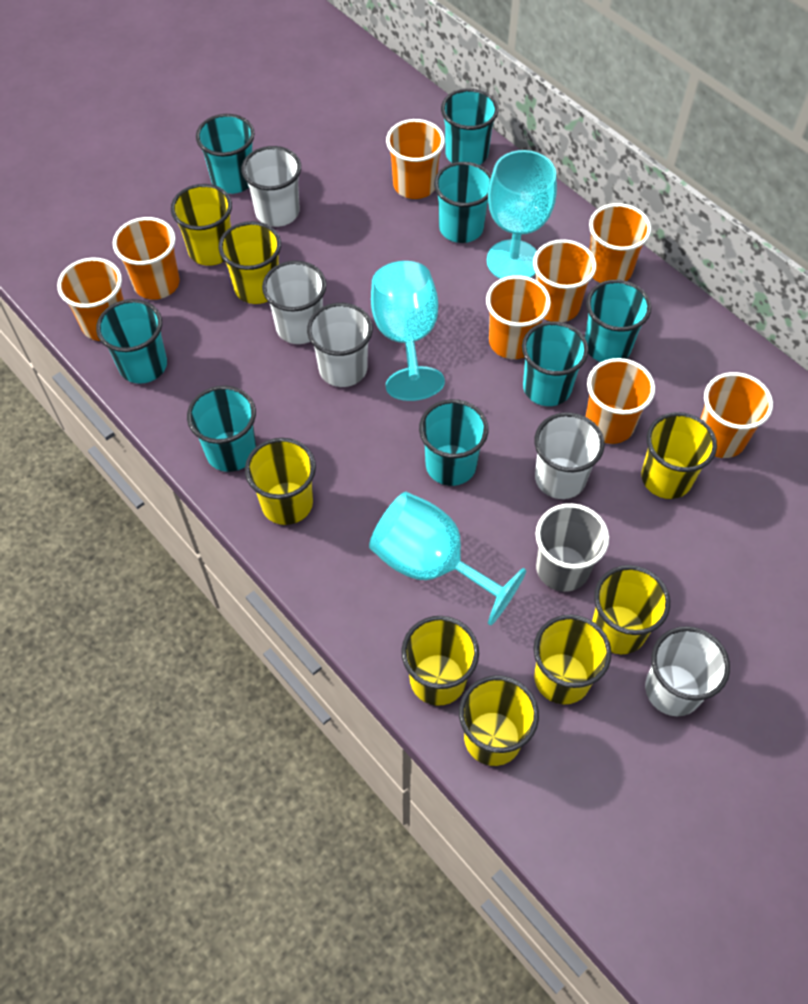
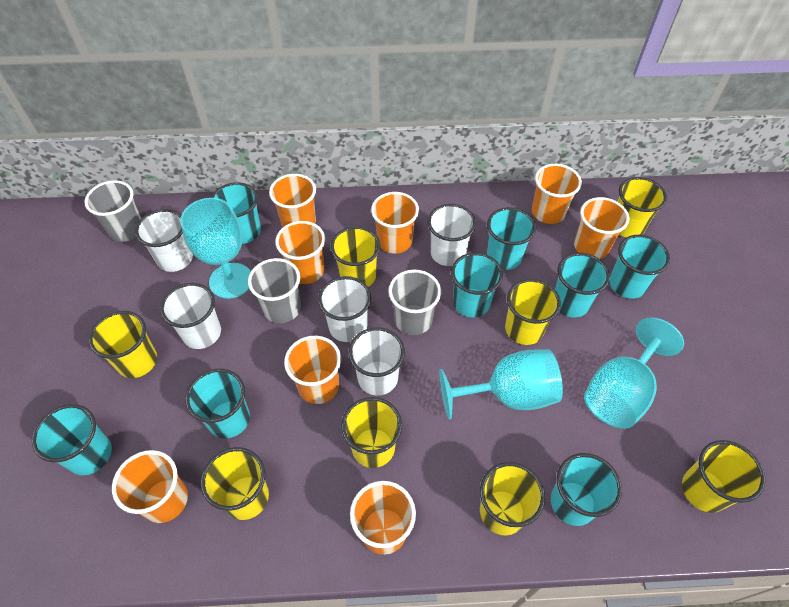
grey cup: 1 -> 3

